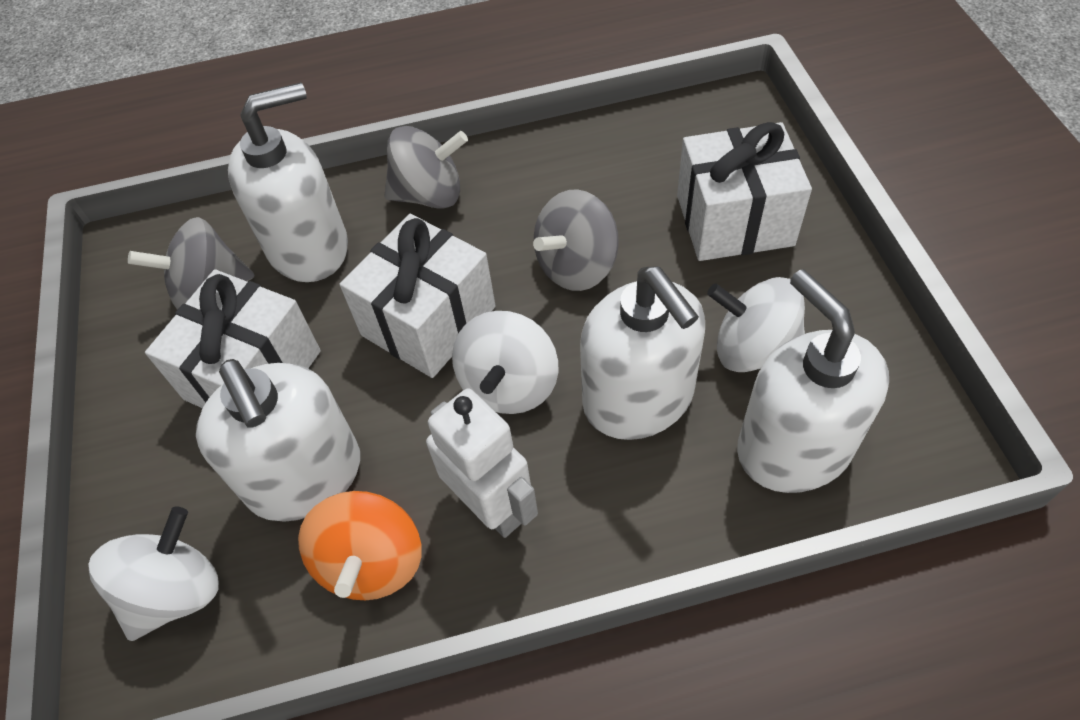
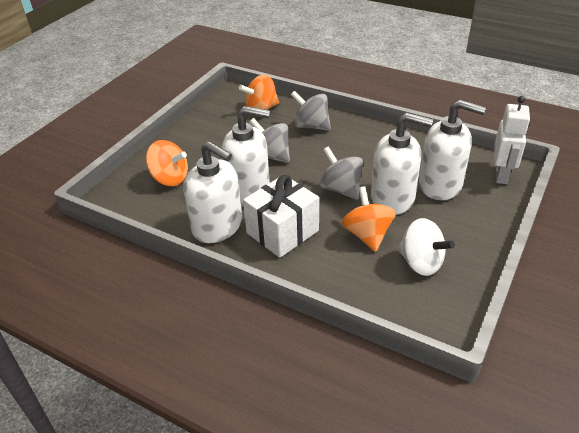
orange spinning top: 1 -> 3
white gift: 3 -> 1
white spinning top: 3 -> 1

